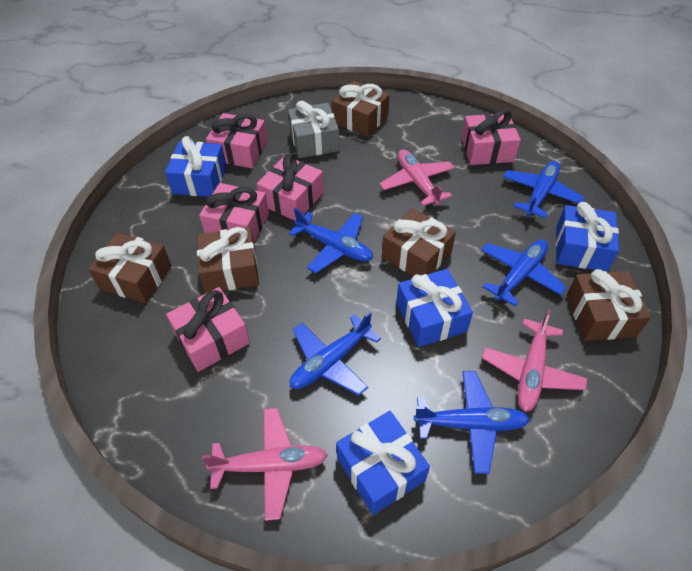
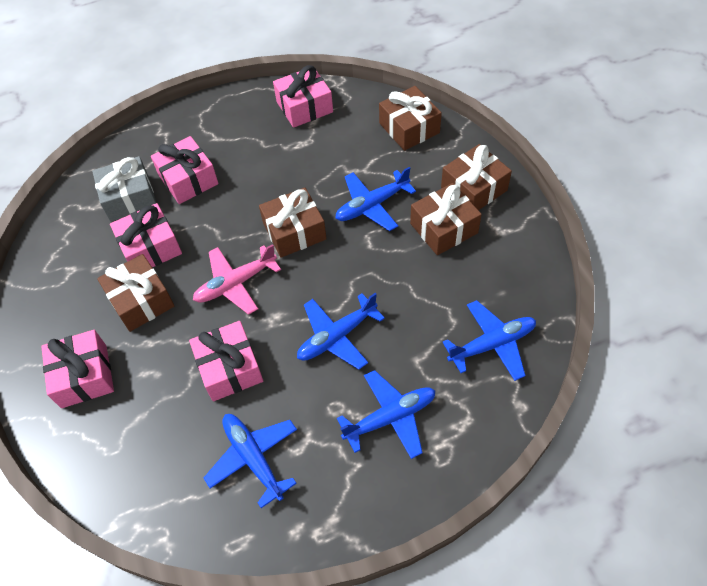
blue gift: 4 -> 0
pink plane: 3 -> 1

